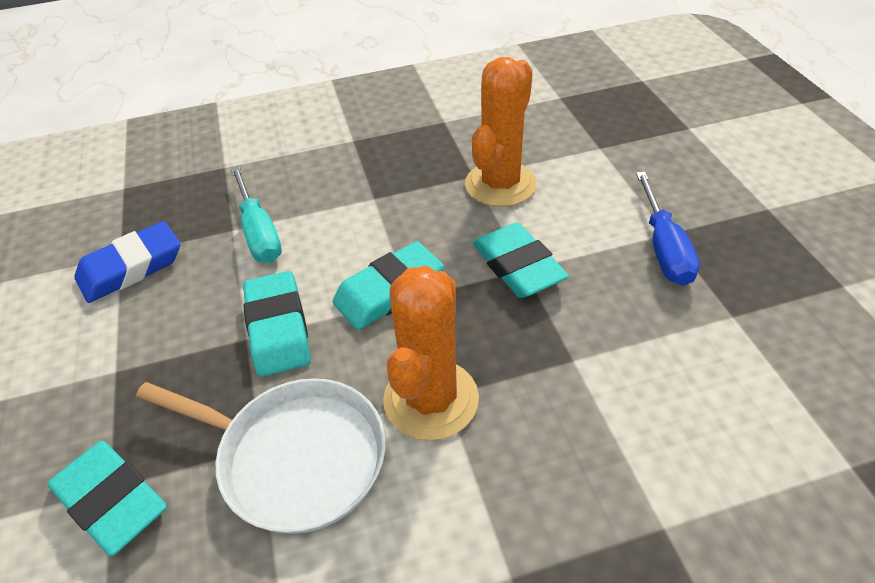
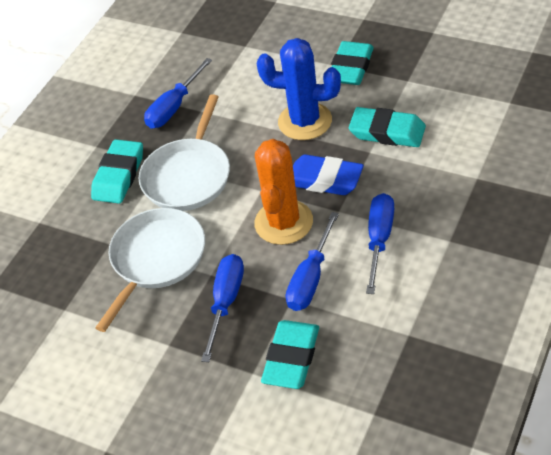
blue cactus: 0 -> 1
blue screwdriver: 1 -> 4
orange cactus: 2 -> 1
turquoise screwdriver: 1 -> 0
white pan: 1 -> 2

